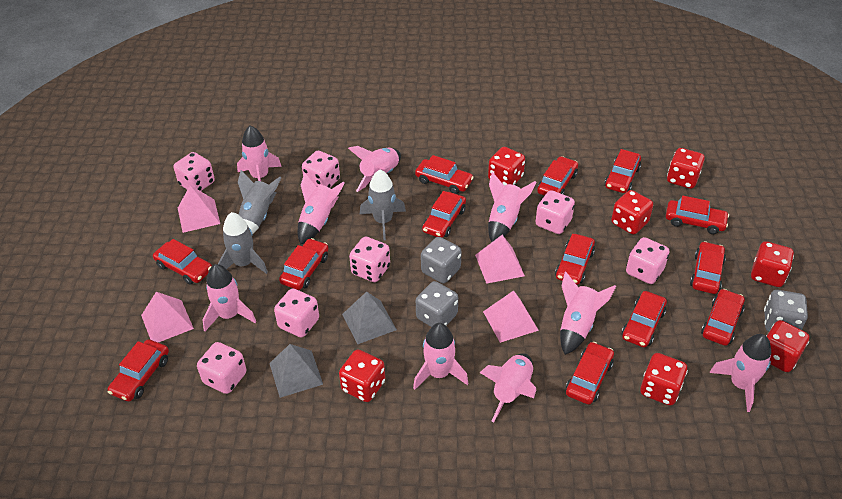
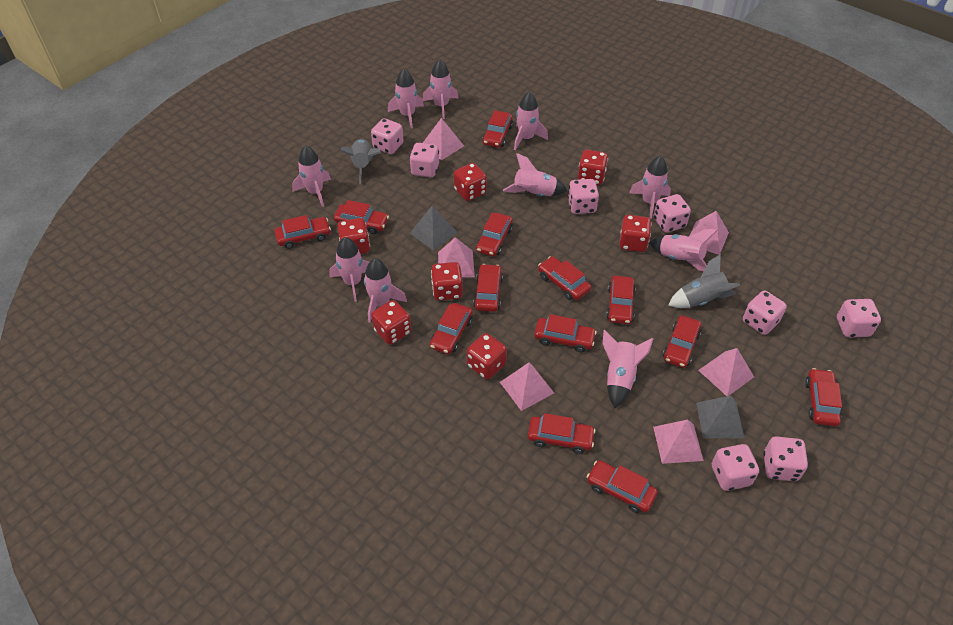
grey dice: 3 -> 0
grey rocket: 3 -> 2
pink dice: 7 -> 8
pink pyramid: 4 -> 6
pink rocket: 9 -> 10

